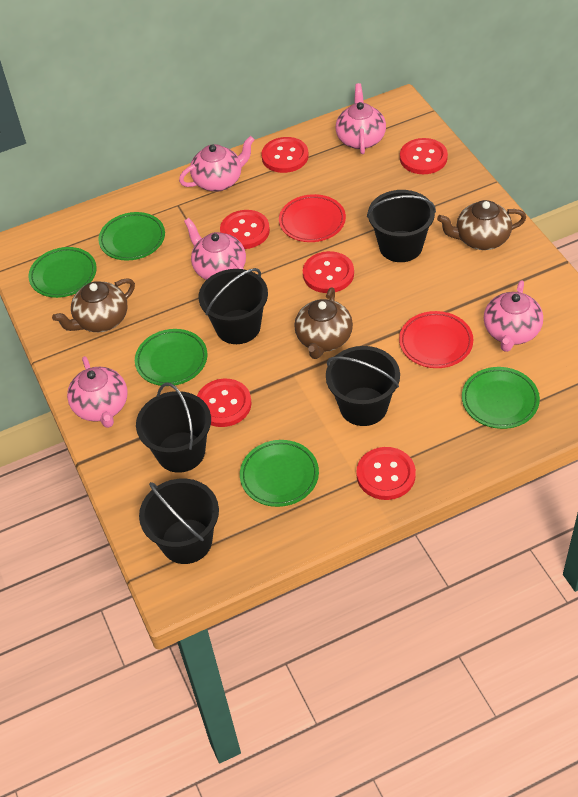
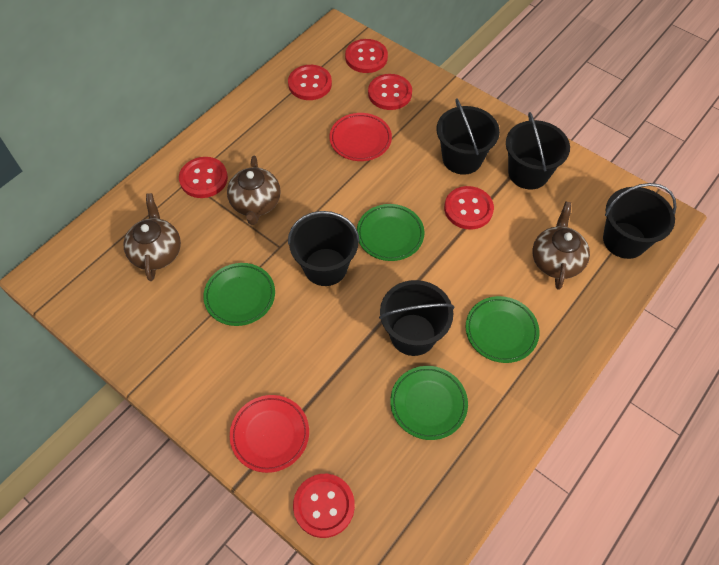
green plate: 5 -> 4
pink teapot: 5 -> 0

